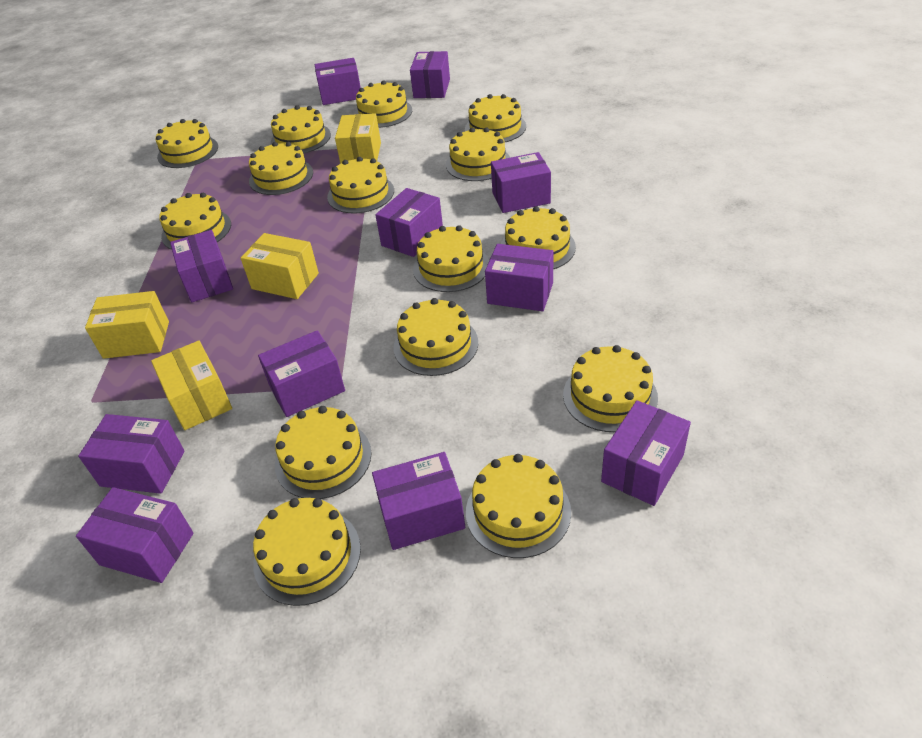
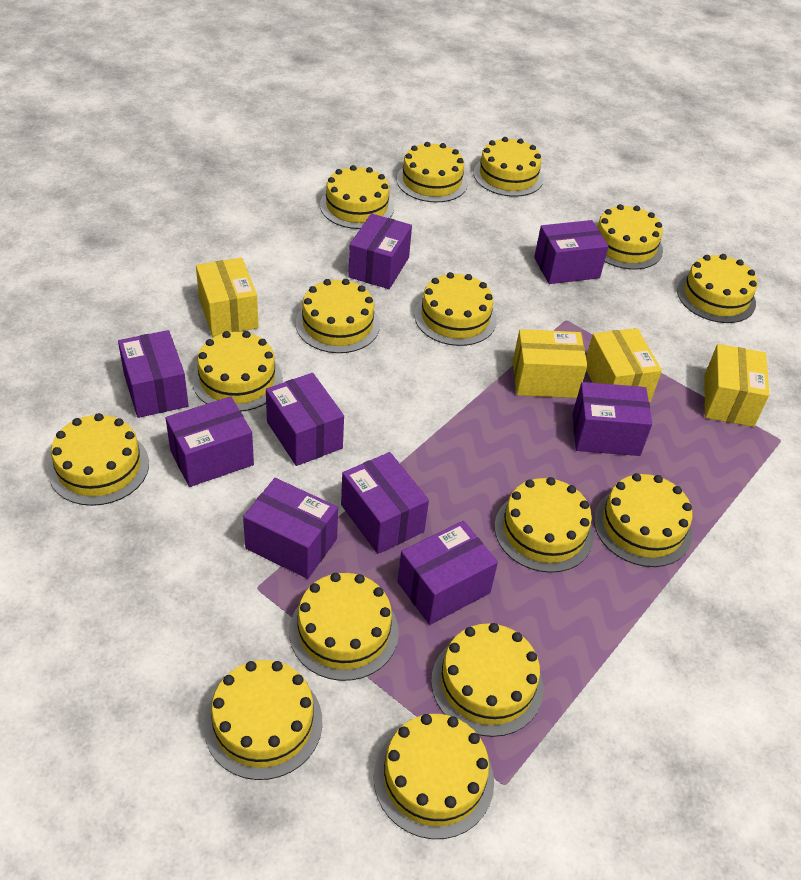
purple box: 11 -> 9

